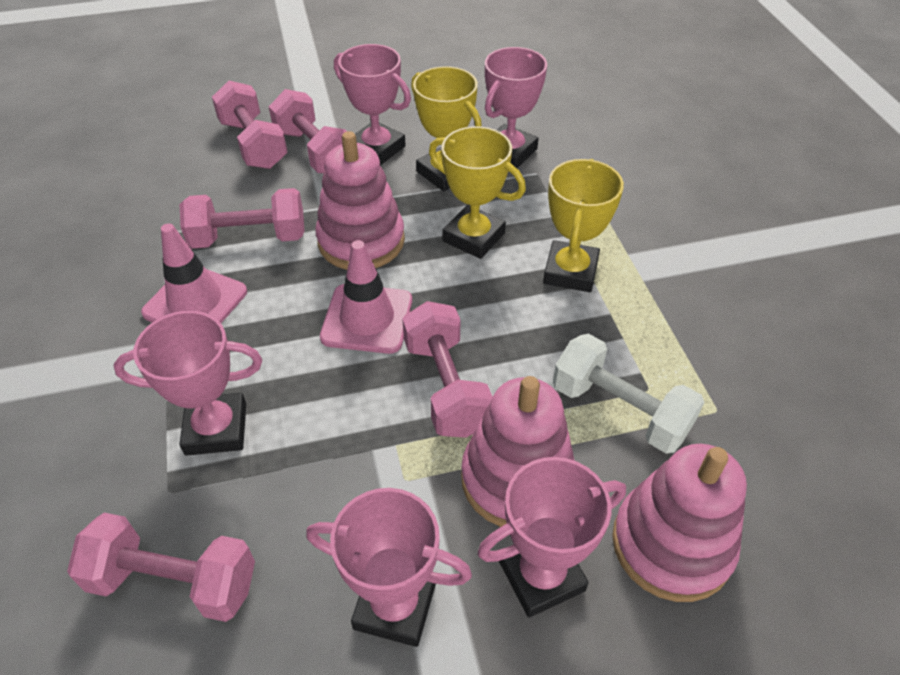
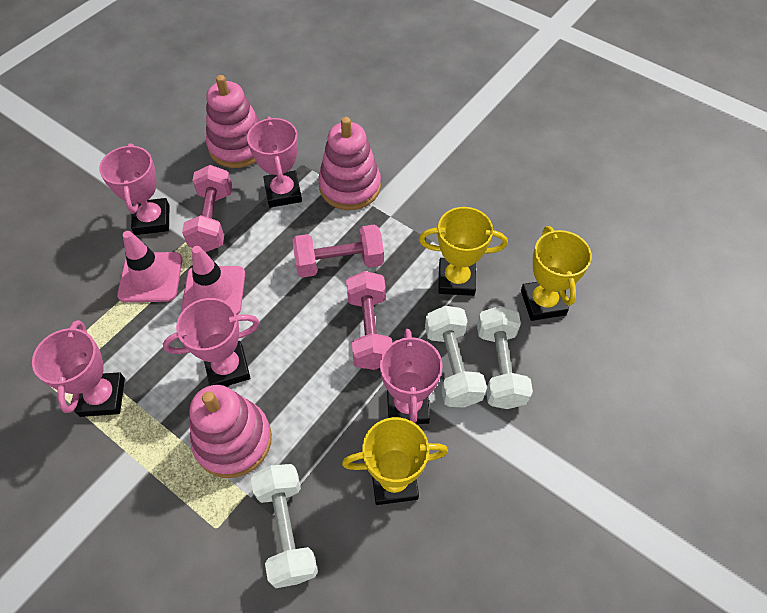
pink dumbbell: 5 -> 3
white dumbbell: 1 -> 3

